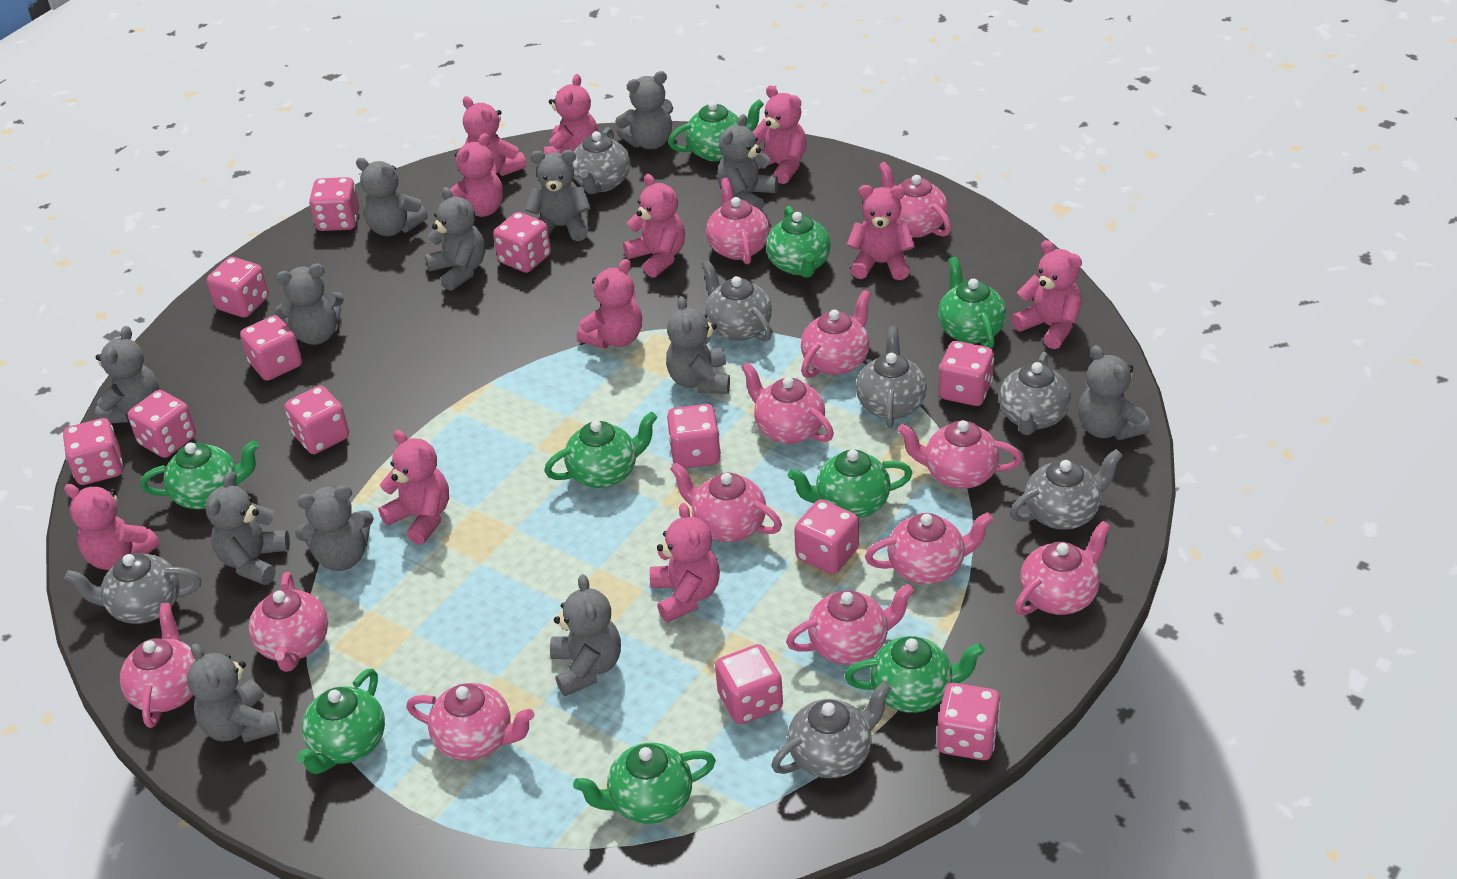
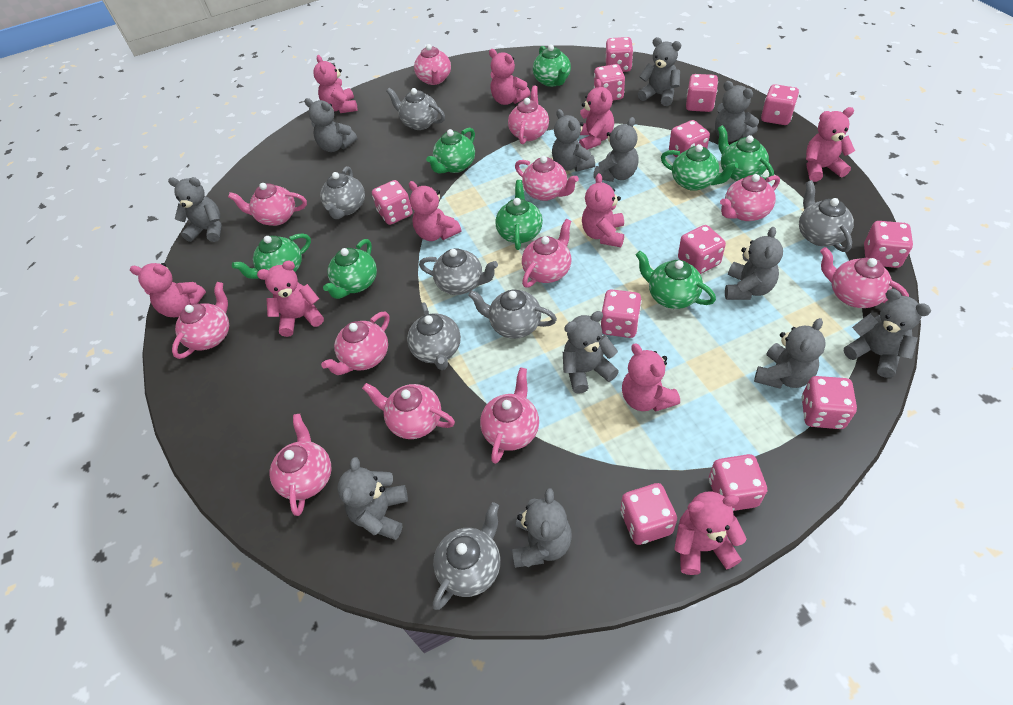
green teapot: 9 -> 8
grey teddy bear: 13 -> 12
pink teddy bear: 11 -> 10

